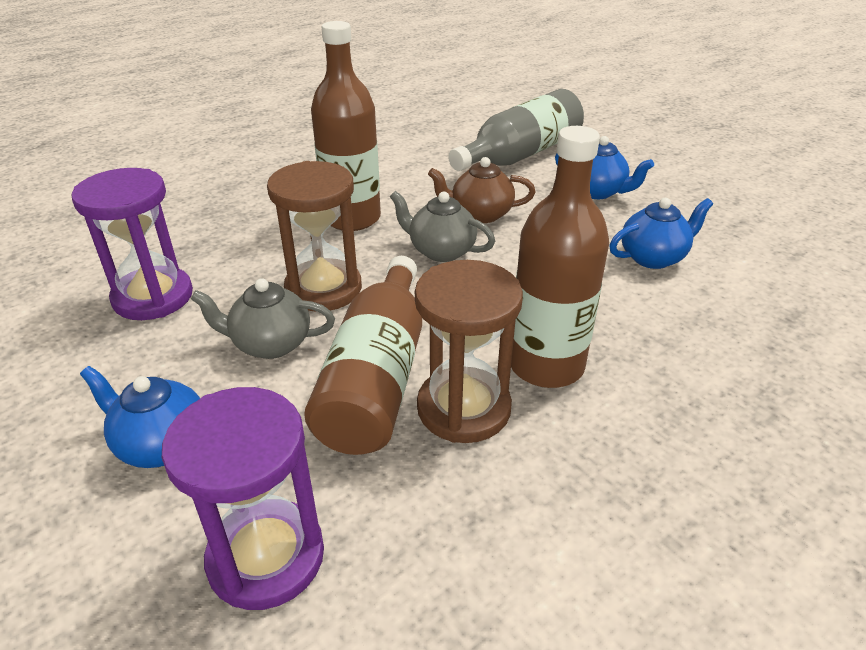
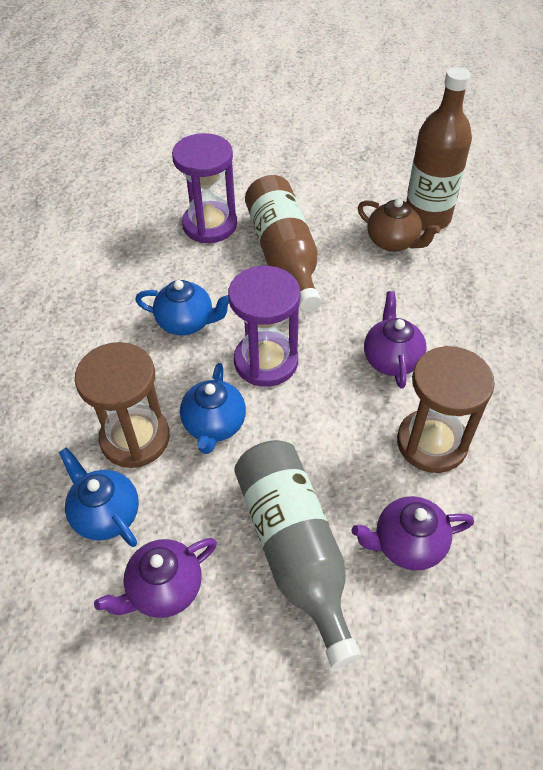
brown bottle: 3 -> 2
grey teapot: 2 -> 0
purple teapot: 0 -> 3

